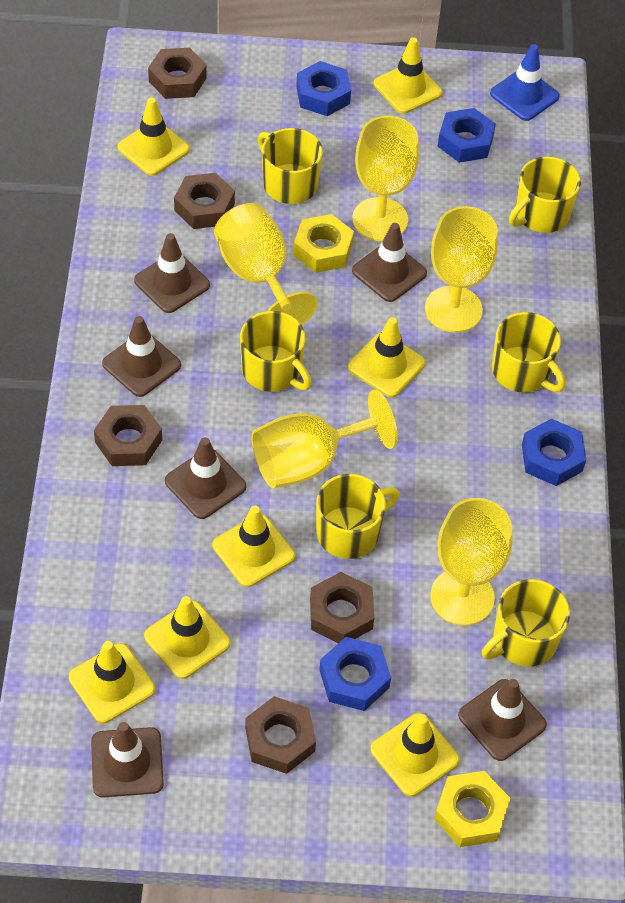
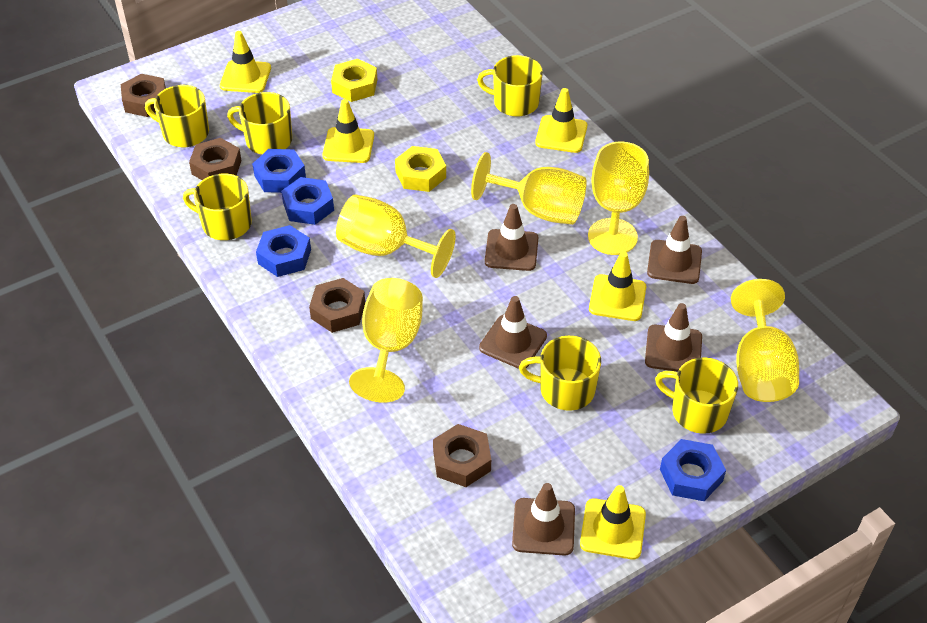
blue traffic cone: 1 -> 0
brown nut: 5 -> 4
brown traffic cone: 6 -> 5
yellow traffic cone: 7 -> 5

